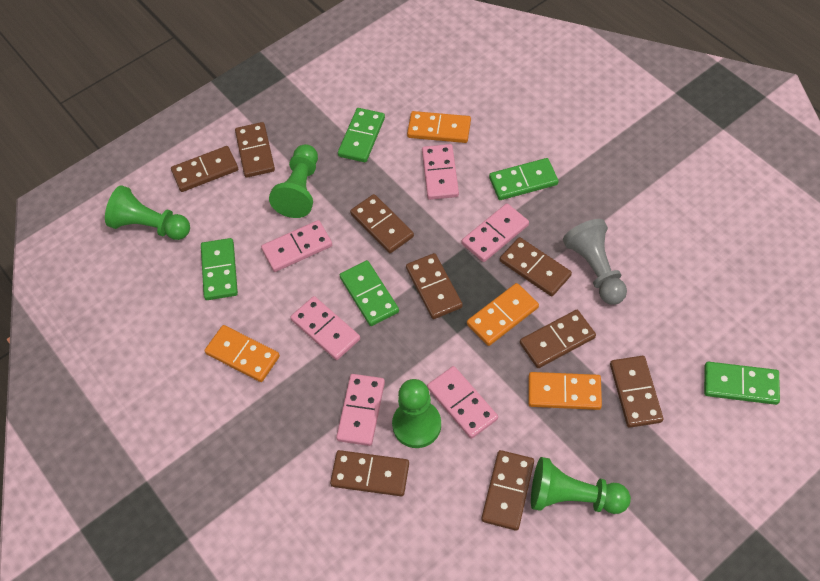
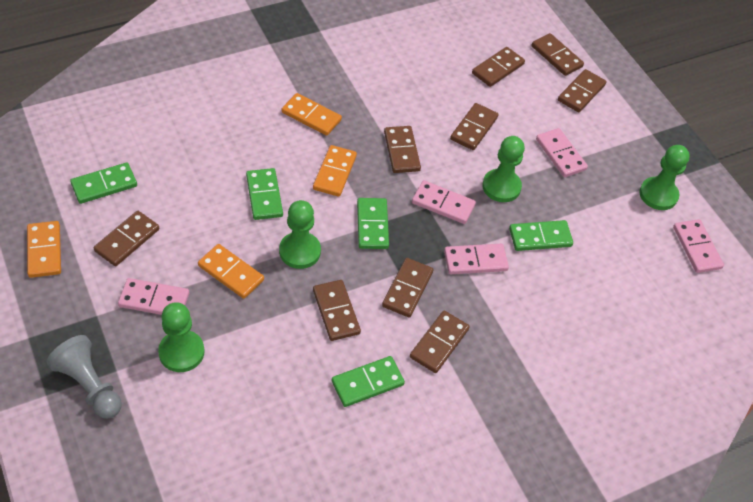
pink domino: 6 -> 5

